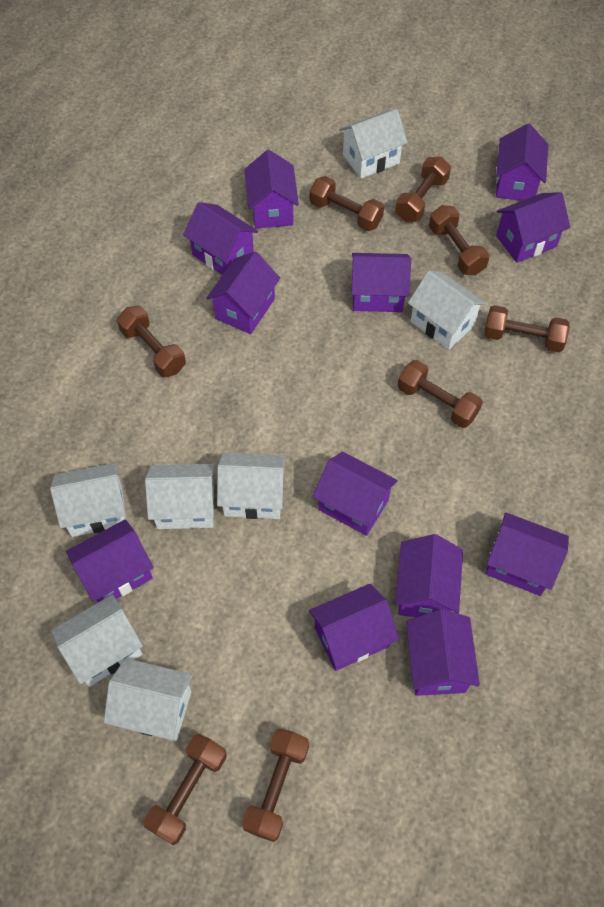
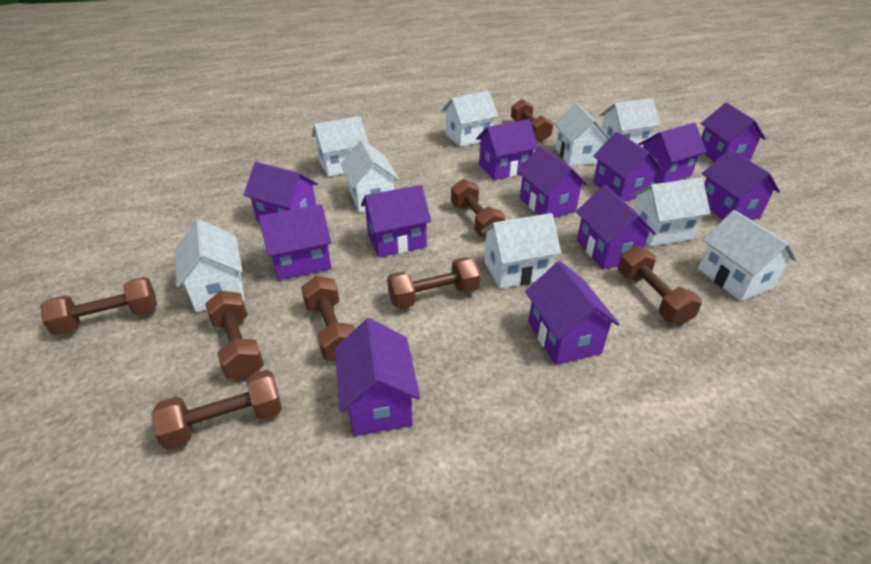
white house: 7 -> 9

